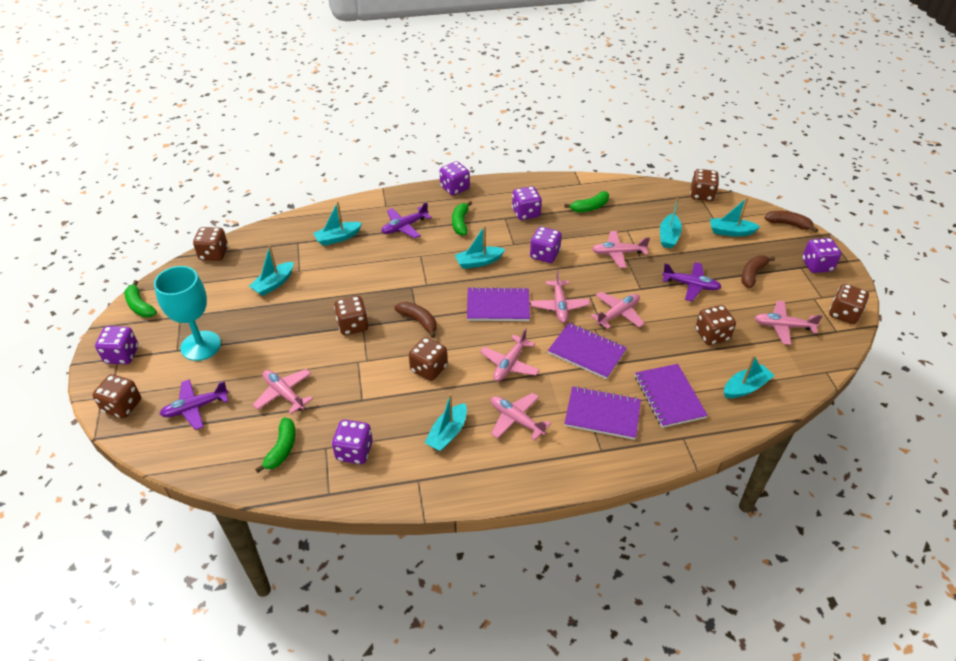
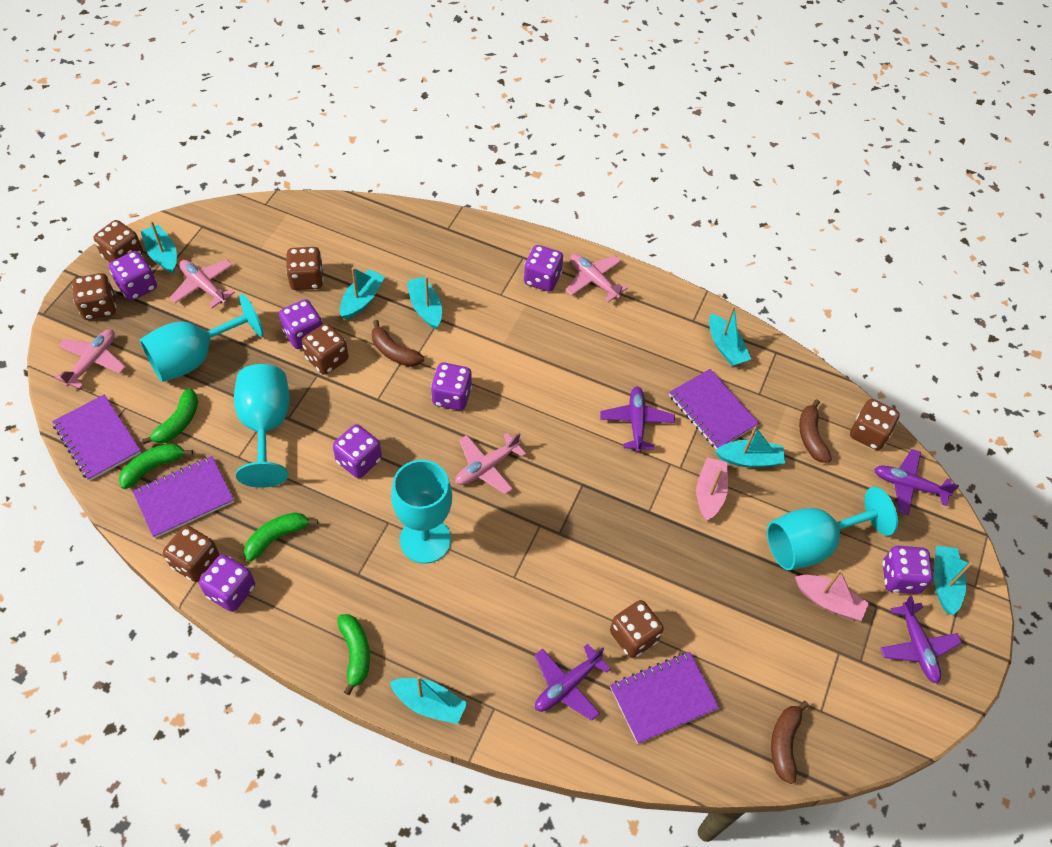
pink boat: 0 -> 2
pink plane: 7 -> 4
purple dice: 6 -> 7
purple plane: 3 -> 4
turquoise goblet: 1 -> 4

